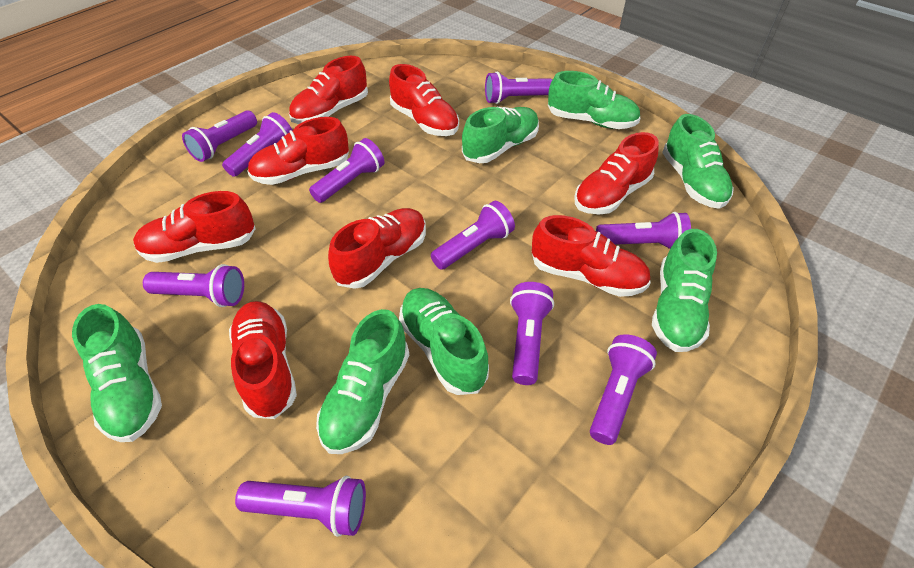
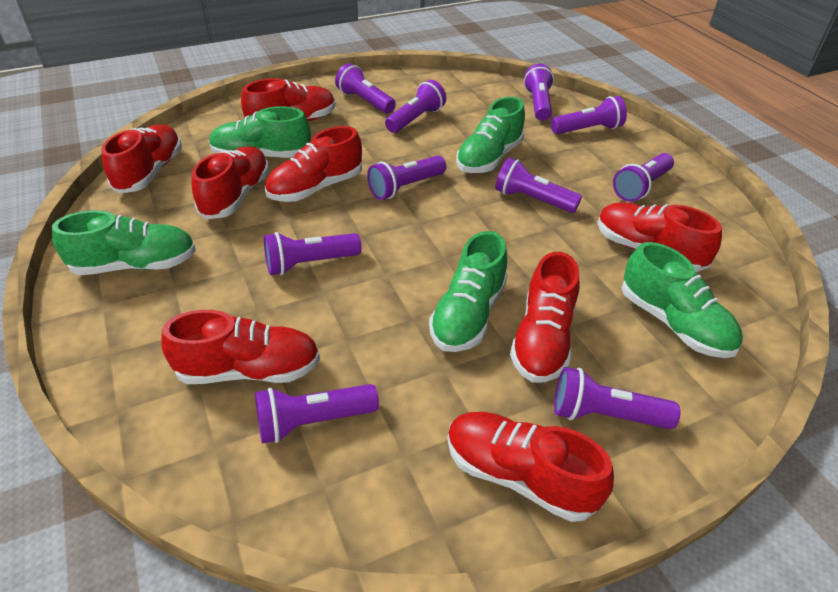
green shoe: 7 -> 5

